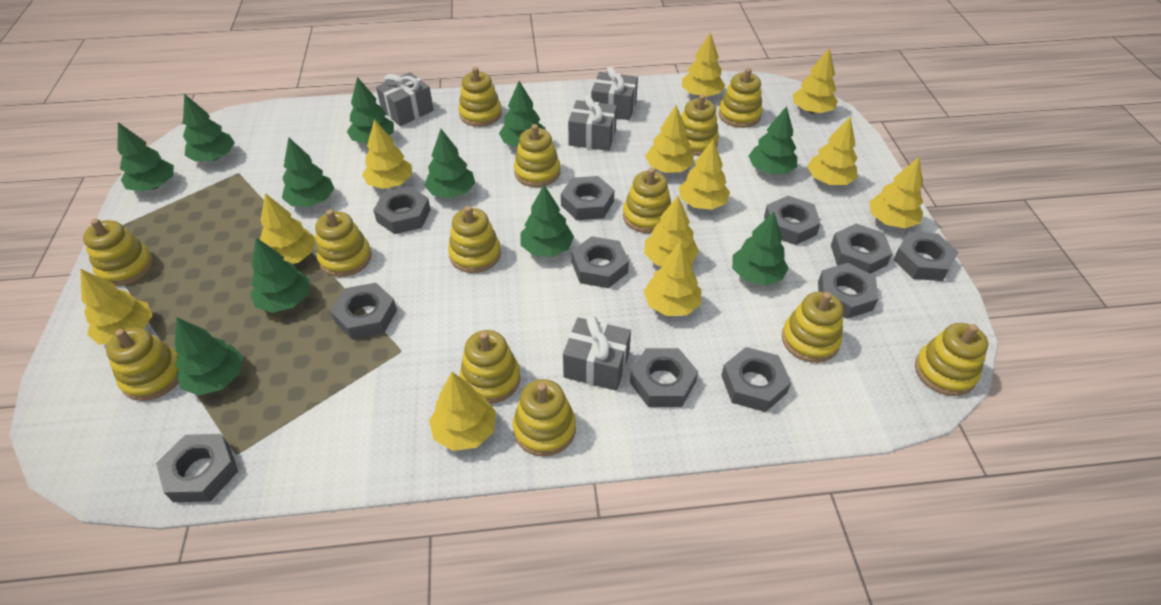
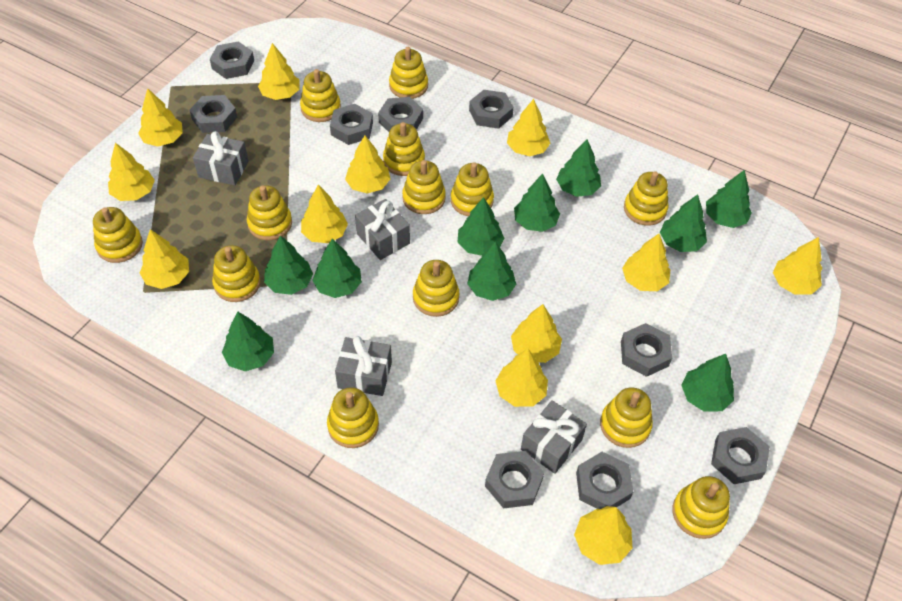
green tree: 11 -> 10
grey nut: 11 -> 9

